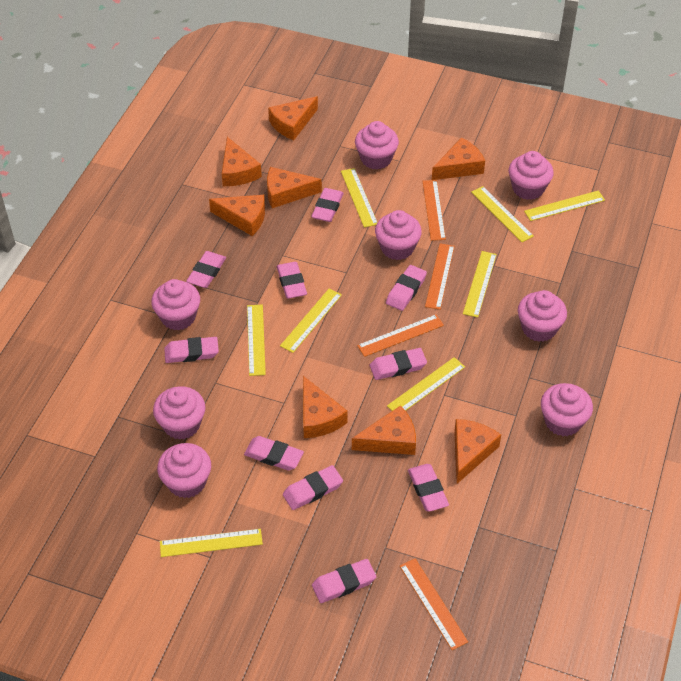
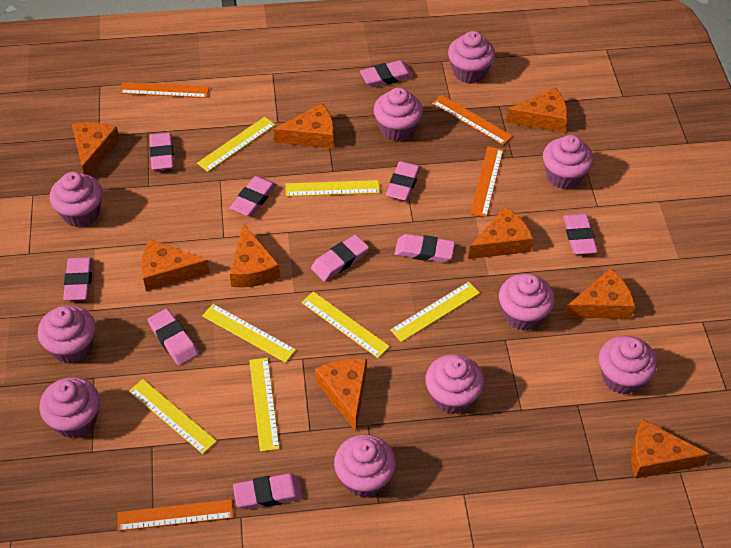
orange cheese: 8 -> 9
pink cupcake: 8 -> 10
yellow ruler: 8 -> 7

